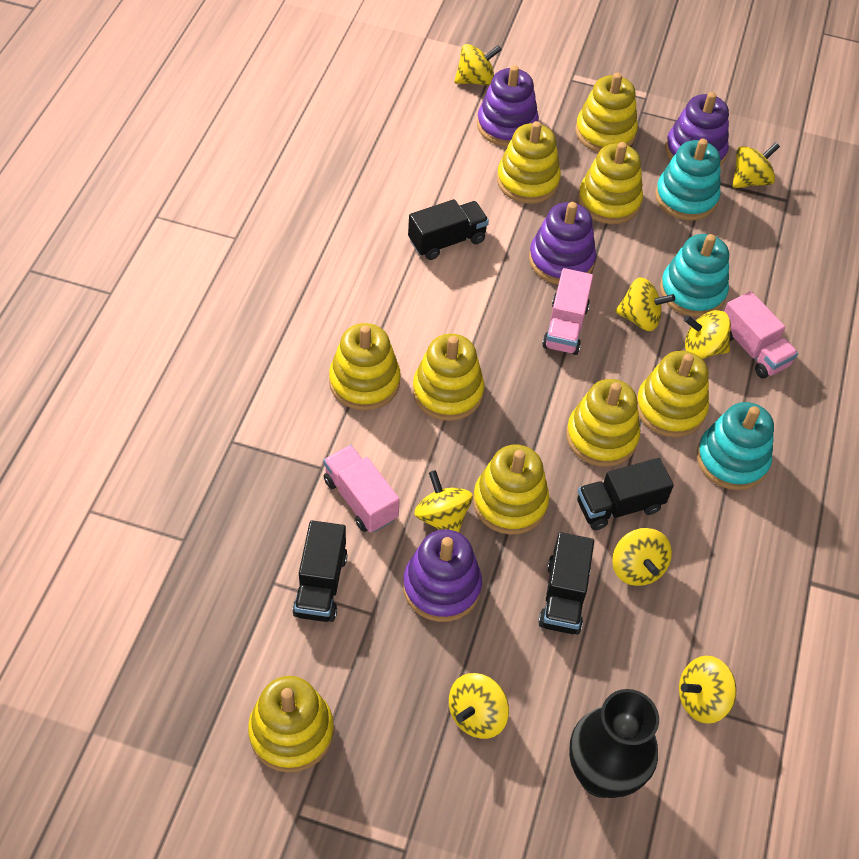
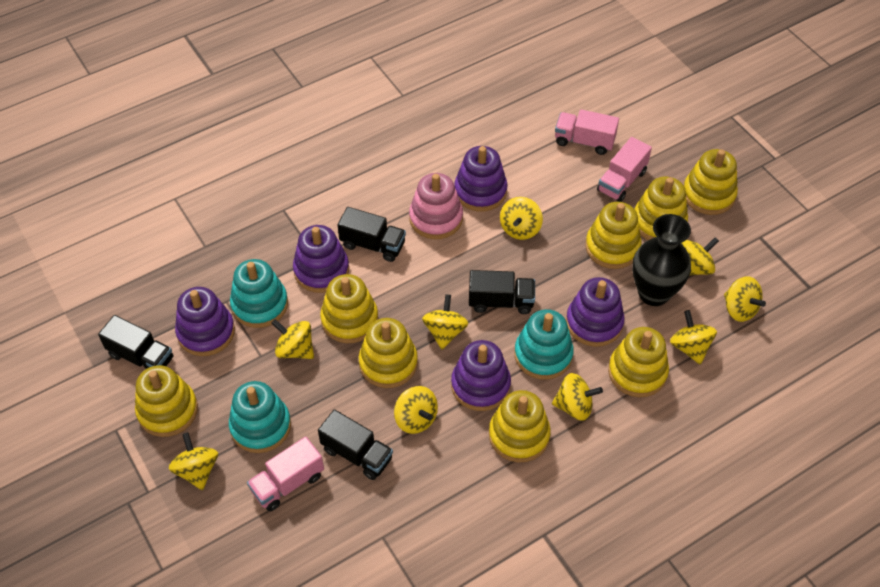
pink stacking toy: 0 -> 1
purple stacking toy: 4 -> 5
yellow spinning top: 8 -> 9
yellow stacking toy: 9 -> 8

